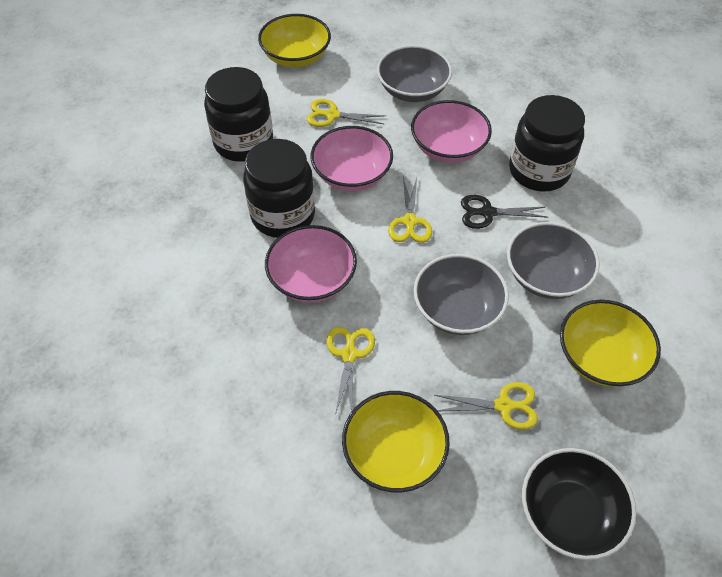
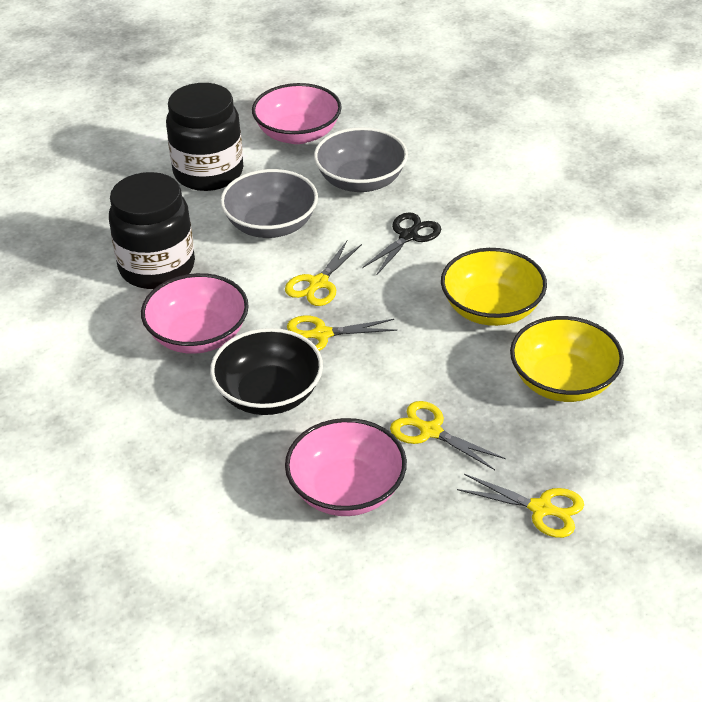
black jar: 3 -> 2
grey bowl: 3 -> 2
yellow bowl: 3 -> 2

